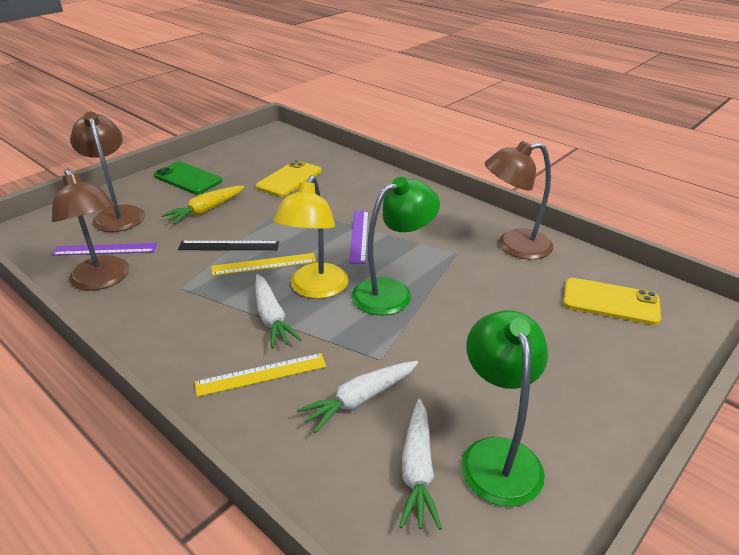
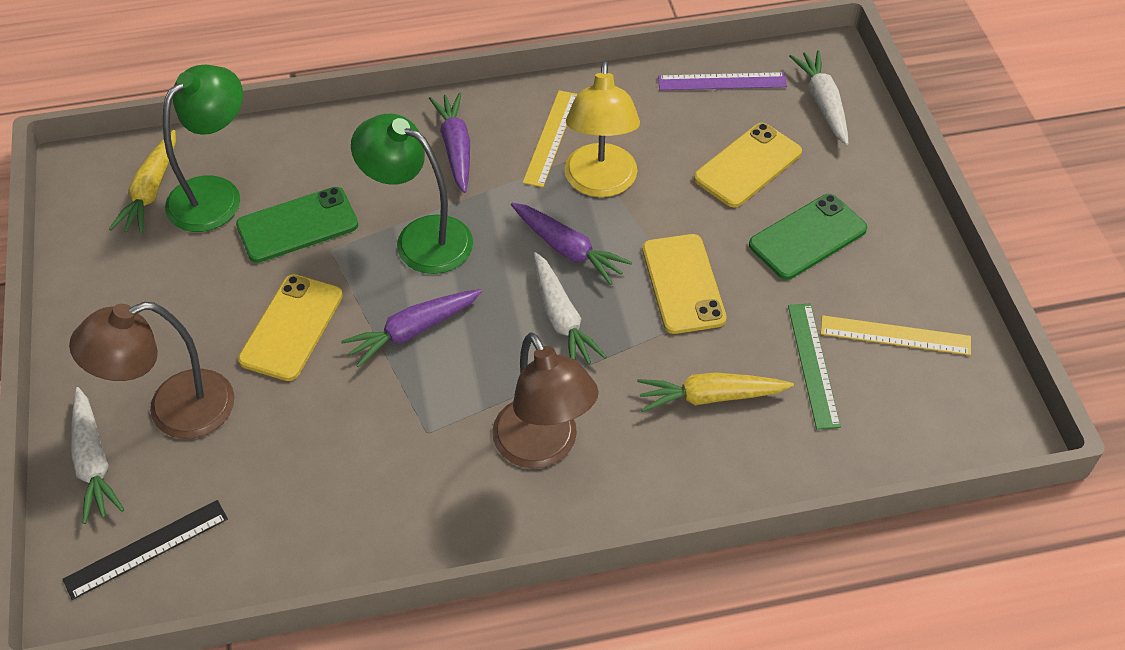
brown lamp: 3 -> 2
green phone: 1 -> 2
green ruler: 0 -> 1
purple carrot: 0 -> 3
purple ruler: 2 -> 1
yellow carrot: 1 -> 2
yellow phone: 2 -> 3

